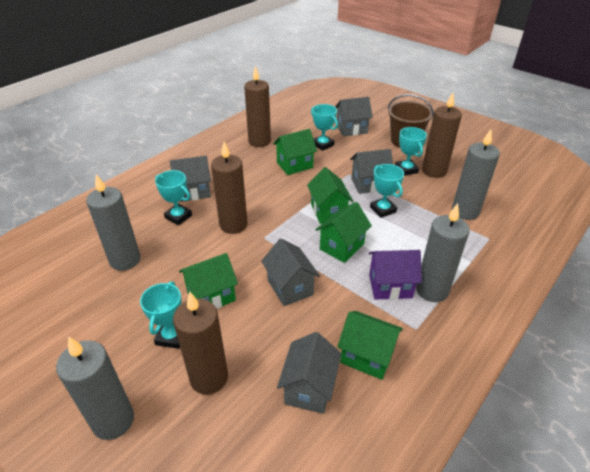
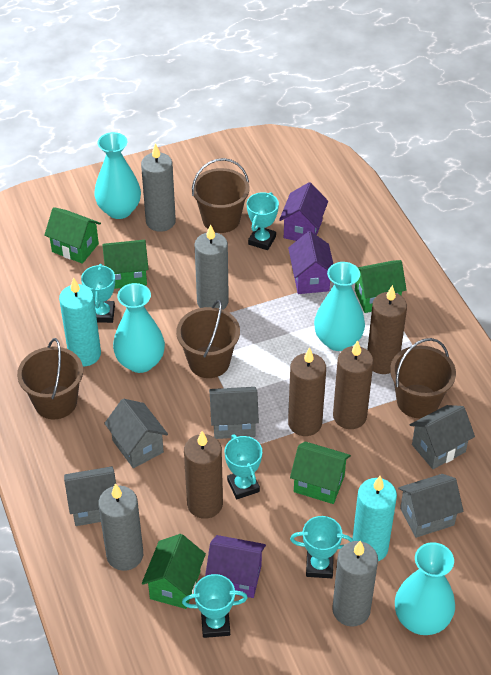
brown bucket: 1 -> 4
purple house: 1 -> 3
turquoise candle: 0 -> 2
turquoise vase: 0 -> 4

